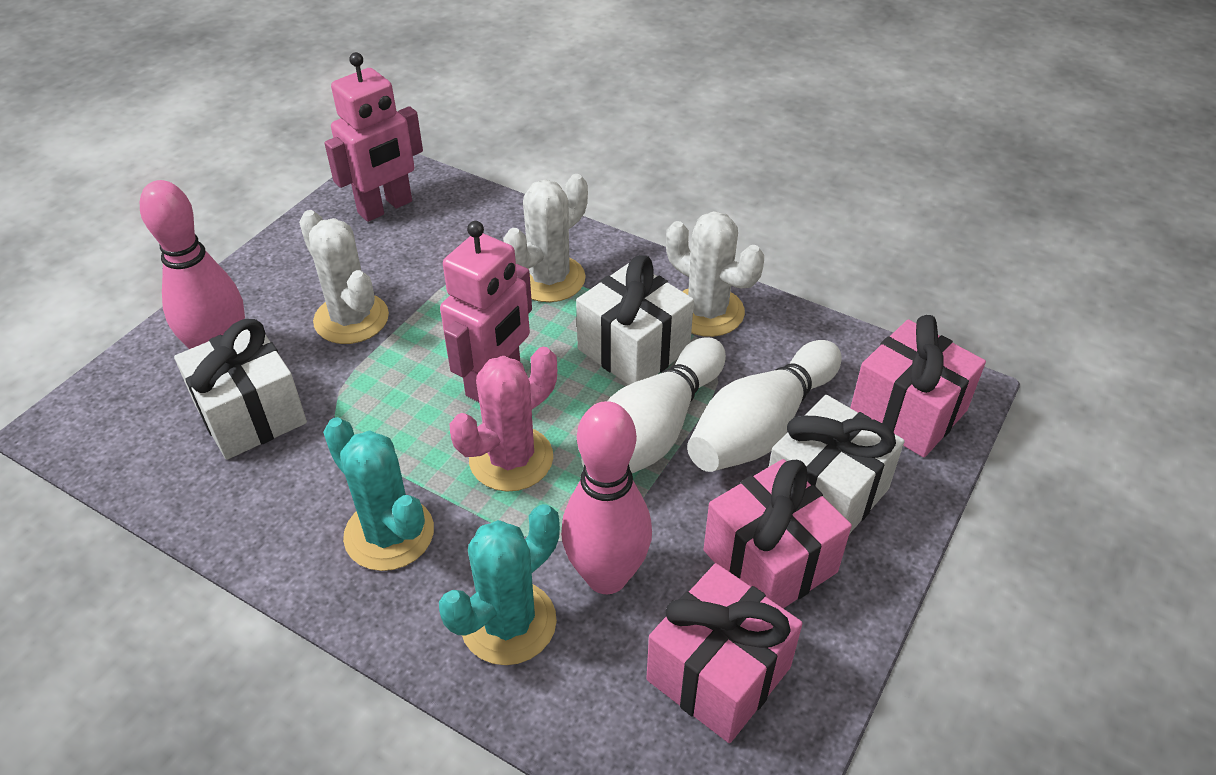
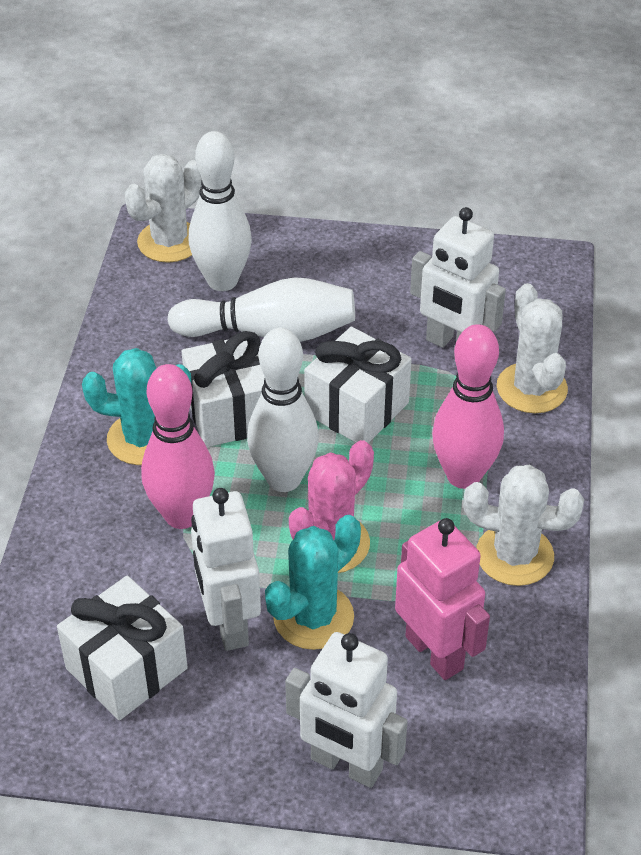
pink gift: 3 -> 0
pink robot: 2 -> 1
white bowling pin: 2 -> 3
white robot: 0 -> 3

